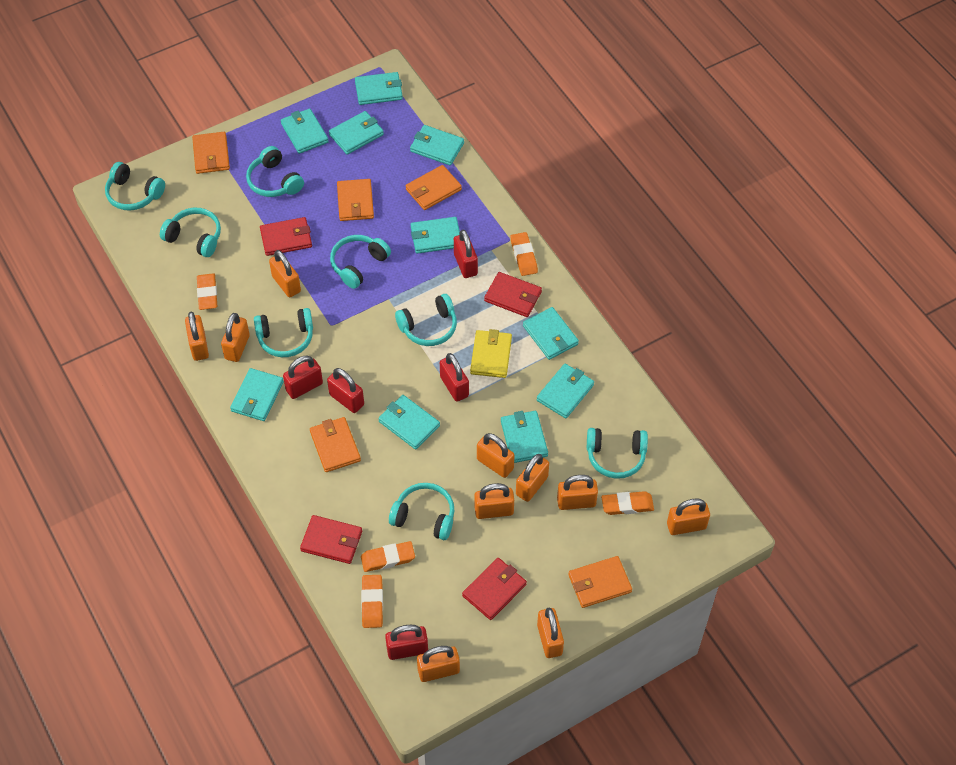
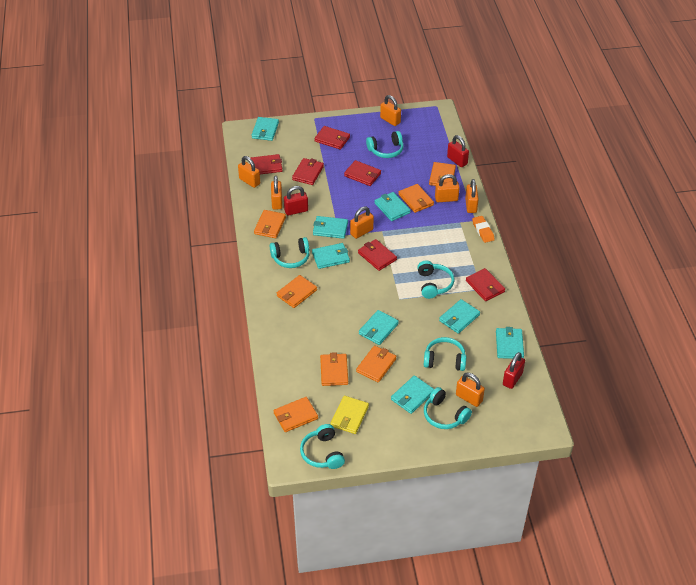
orange eraser: 5 -> 1
orange padlock: 10 -> 7
orange wallet: 5 -> 7
red padlock: 5 -> 3
red wallet: 4 -> 6
turquoise headphones: 8 -> 6
turquoise wallet: 10 -> 8

